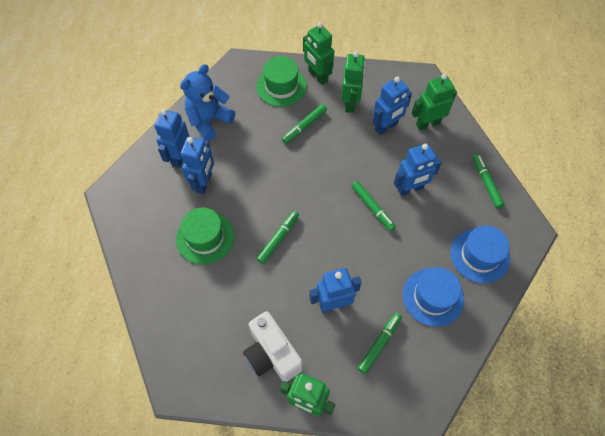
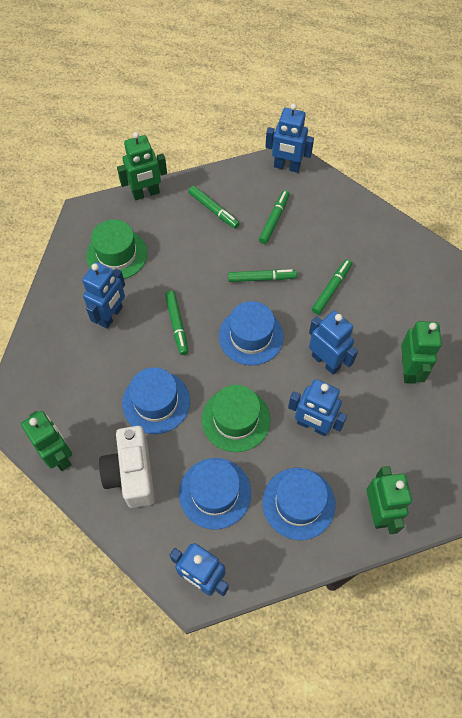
blue hat: 2 -> 4
blue teddy bear: 1 -> 0

